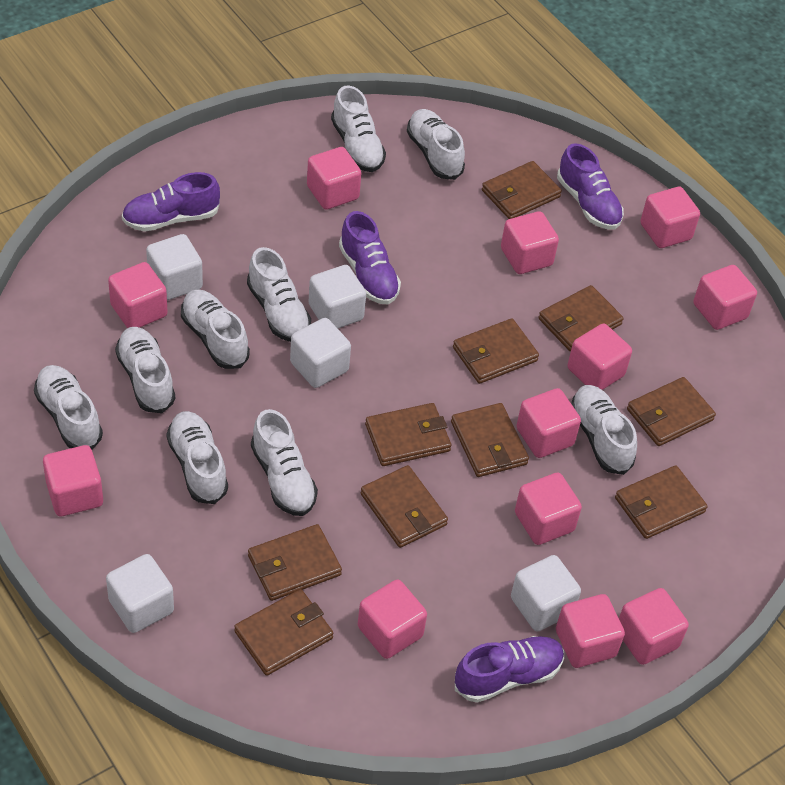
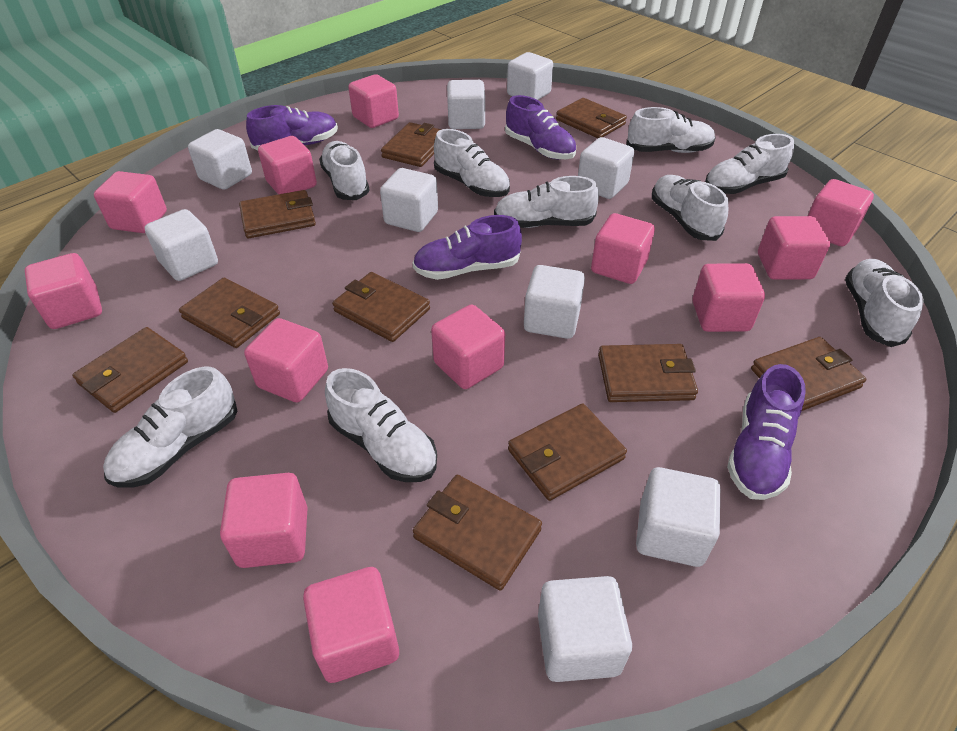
white cube: 5 -> 9

